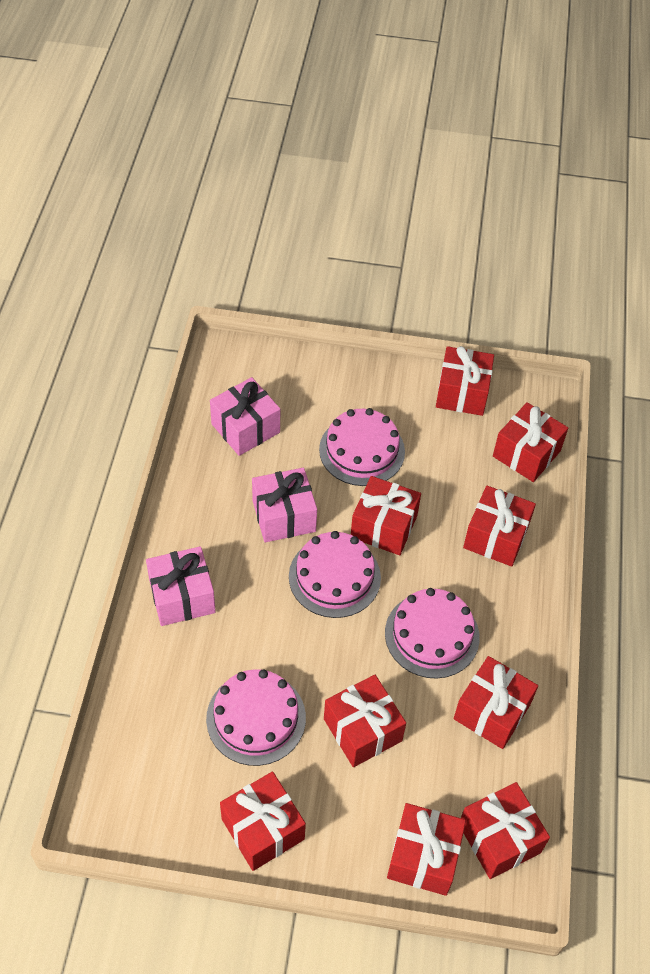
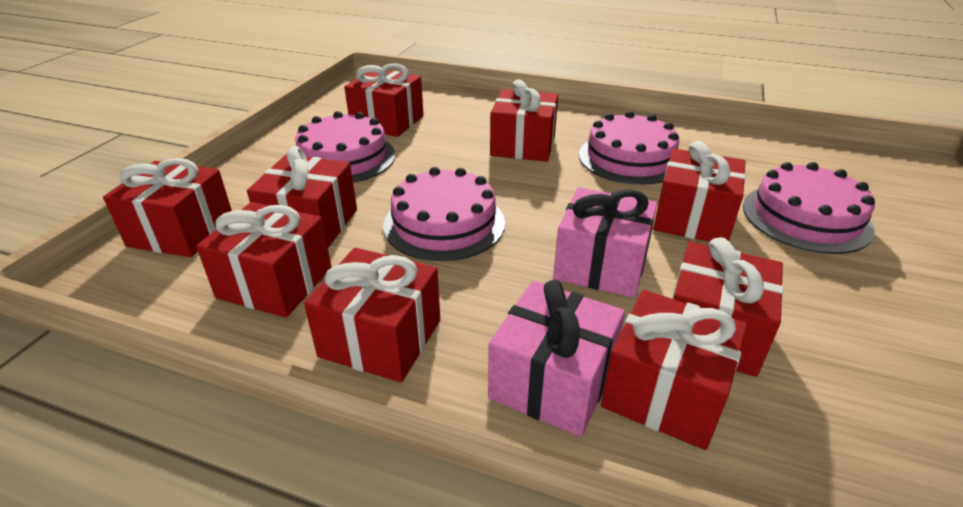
pink gift: 3 -> 2

